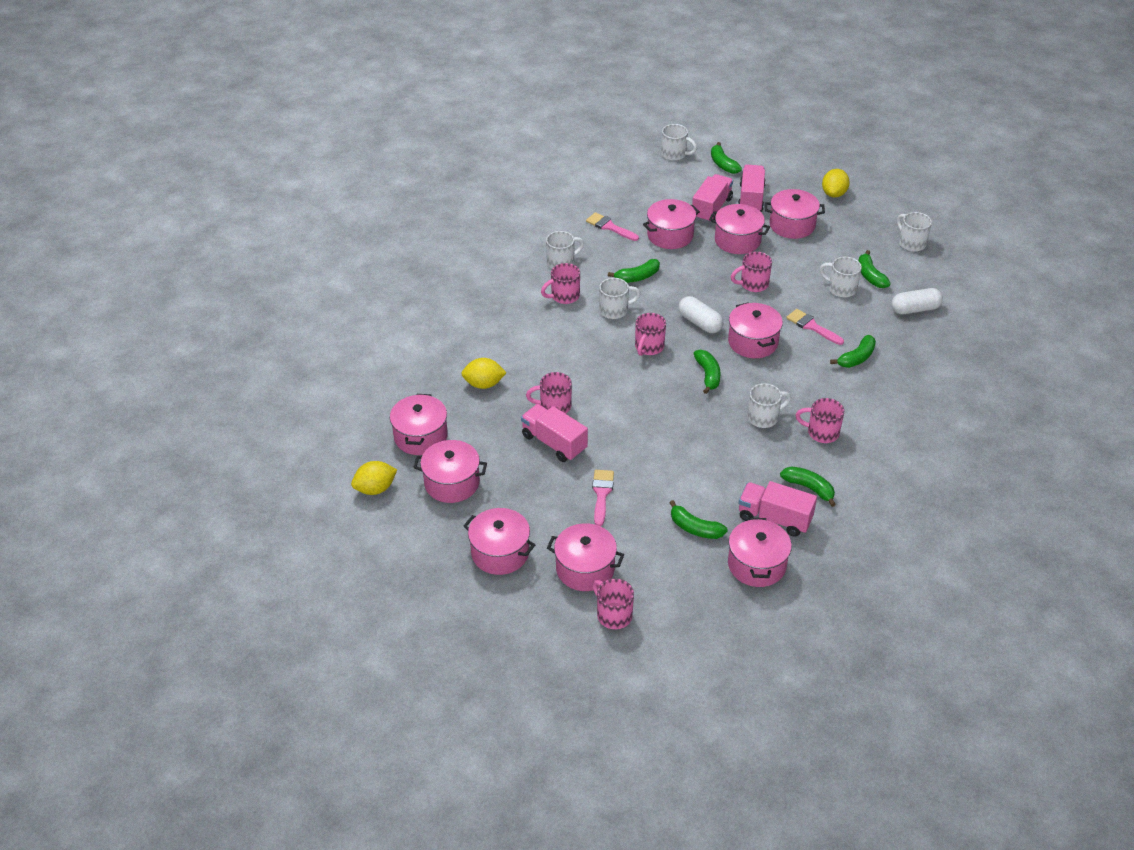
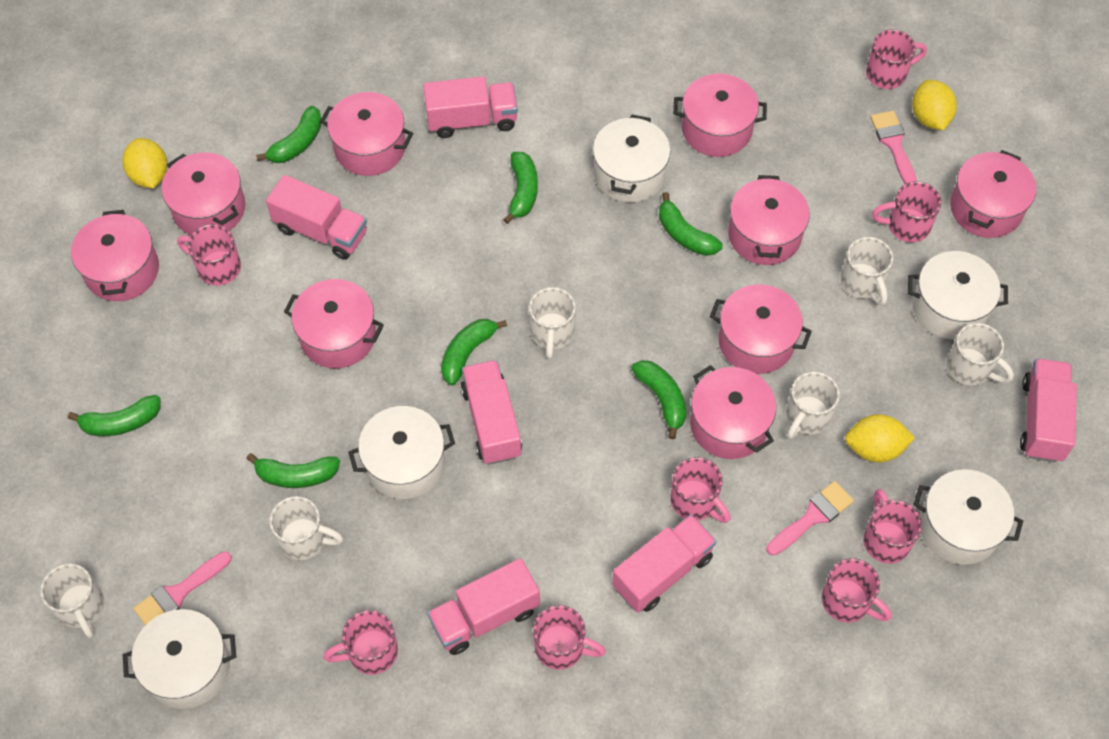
pink mug: 6 -> 8
pink truck: 4 -> 6
white capsule: 2 -> 0
white pot: 0 -> 5

